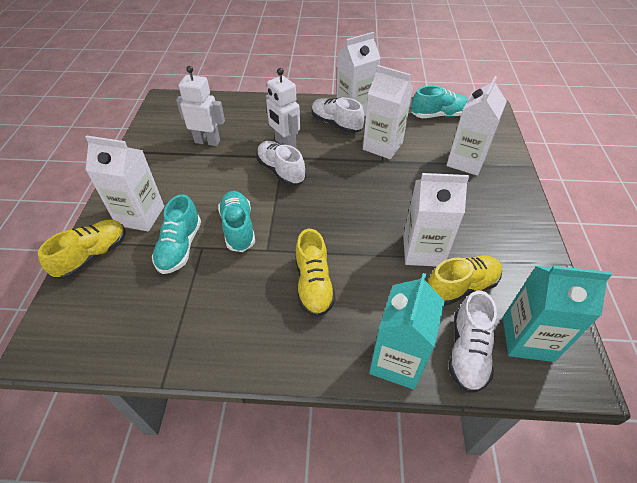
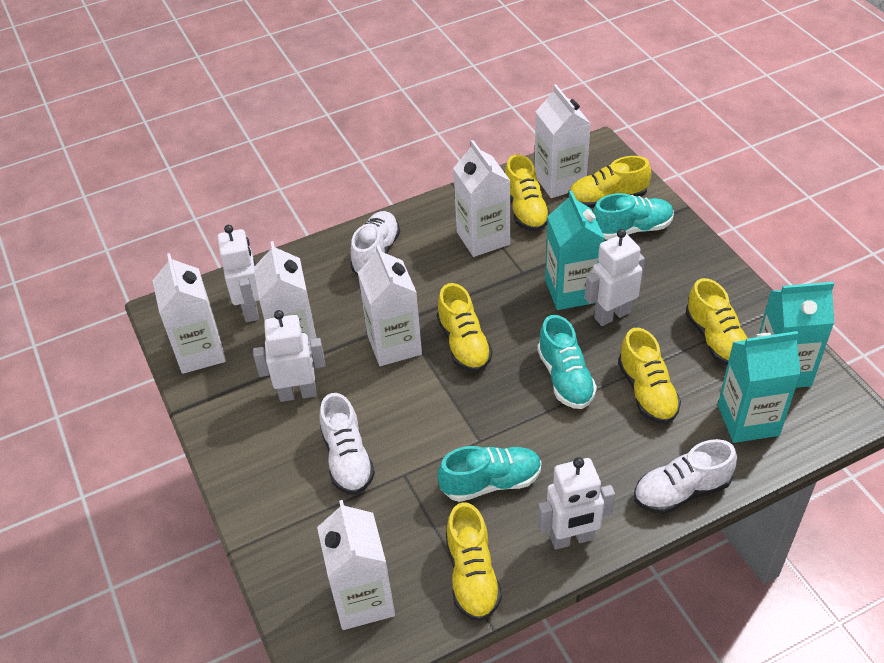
turquoise carton: 2 -> 3
white carton: 5 -> 6
white robot: 2 -> 4
yellow shoe: 3 -> 6

